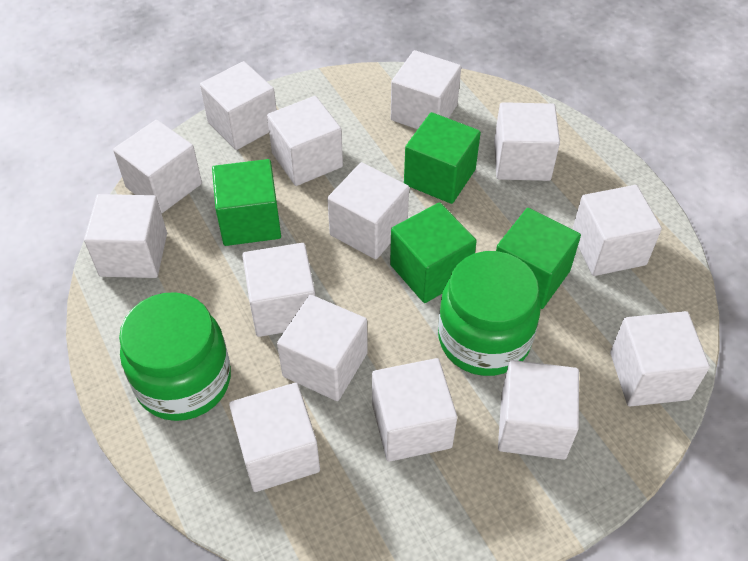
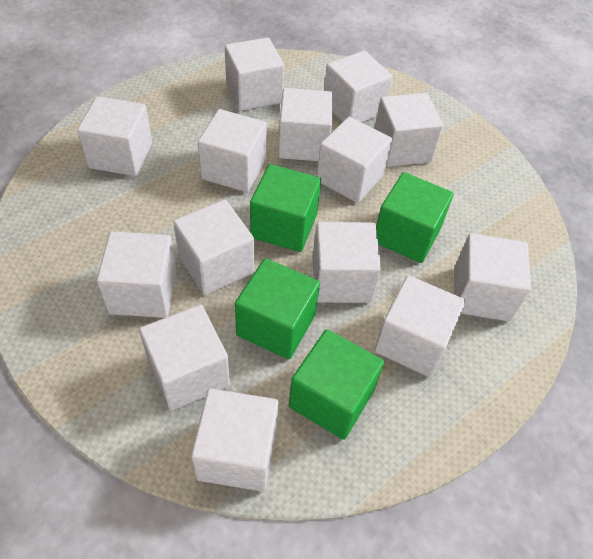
green jar: 2 -> 0

